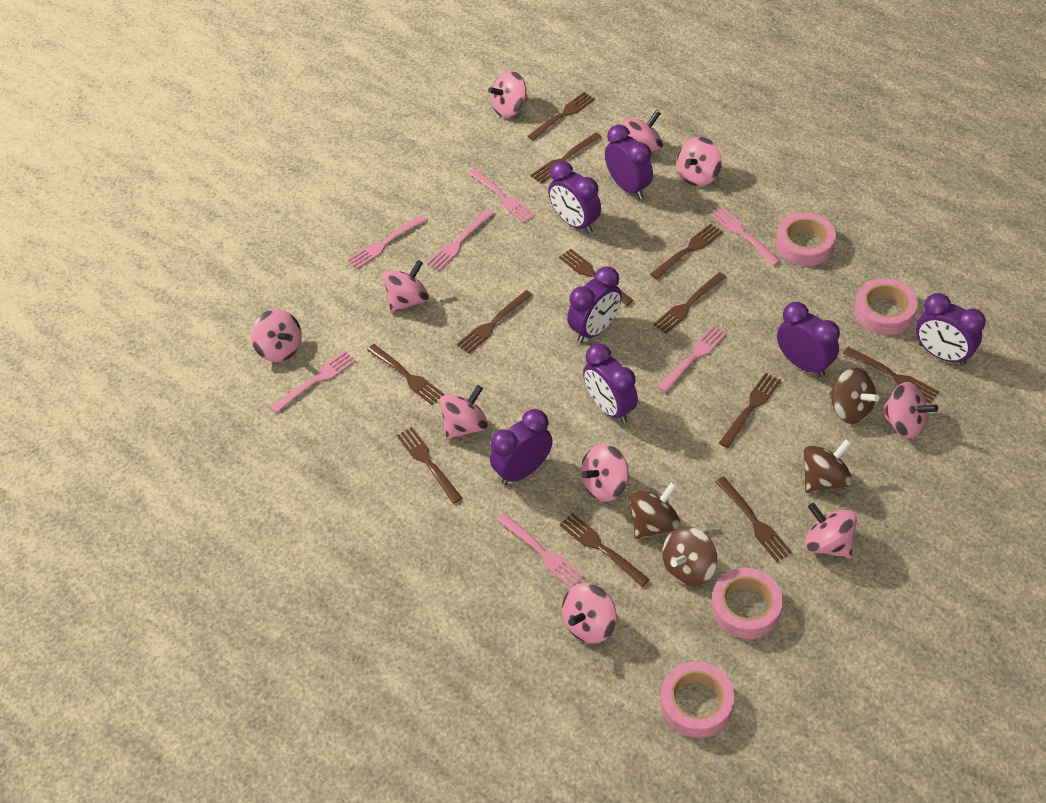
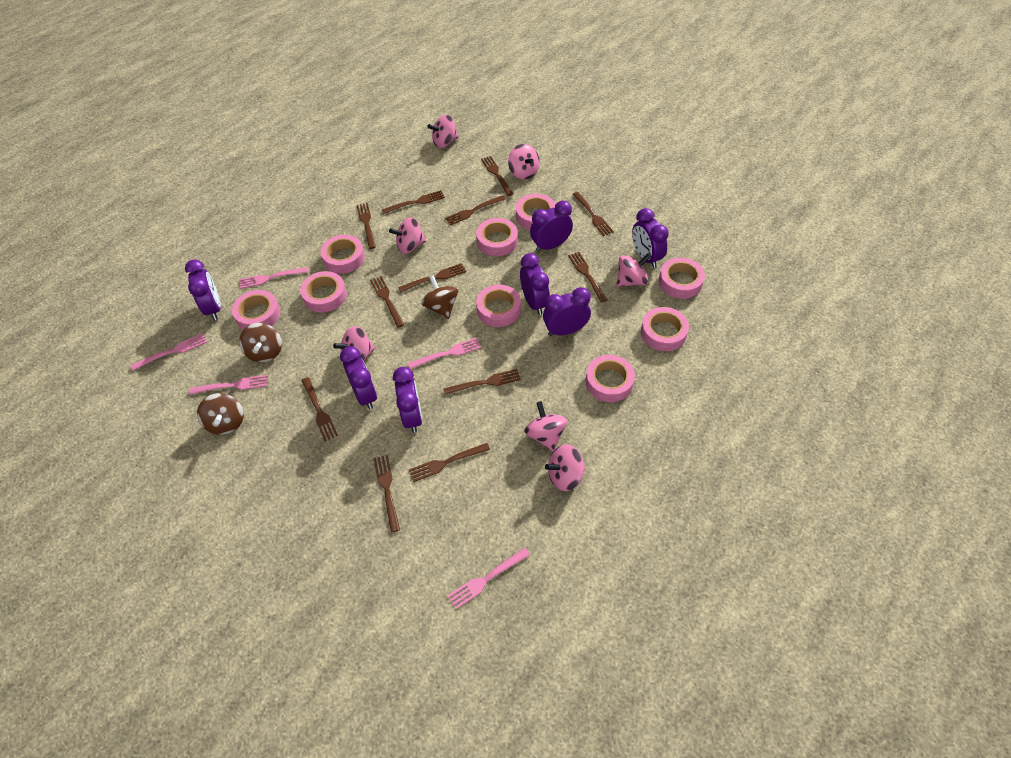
brown spinning top: 4 -> 3
pink fork: 7 -> 5
pink spinning top: 10 -> 7
pink tape: 4 -> 9

